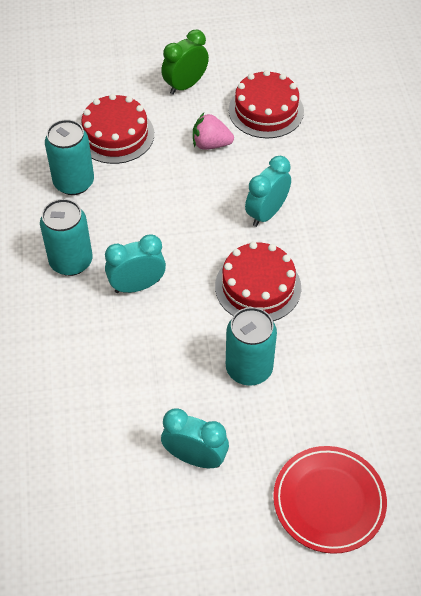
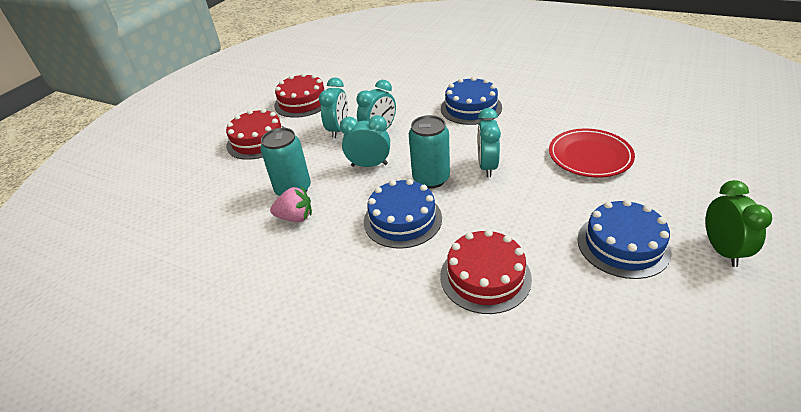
blue cake: 0 -> 3
turquoise can: 3 -> 2
turquoise clock: 3 -> 4

